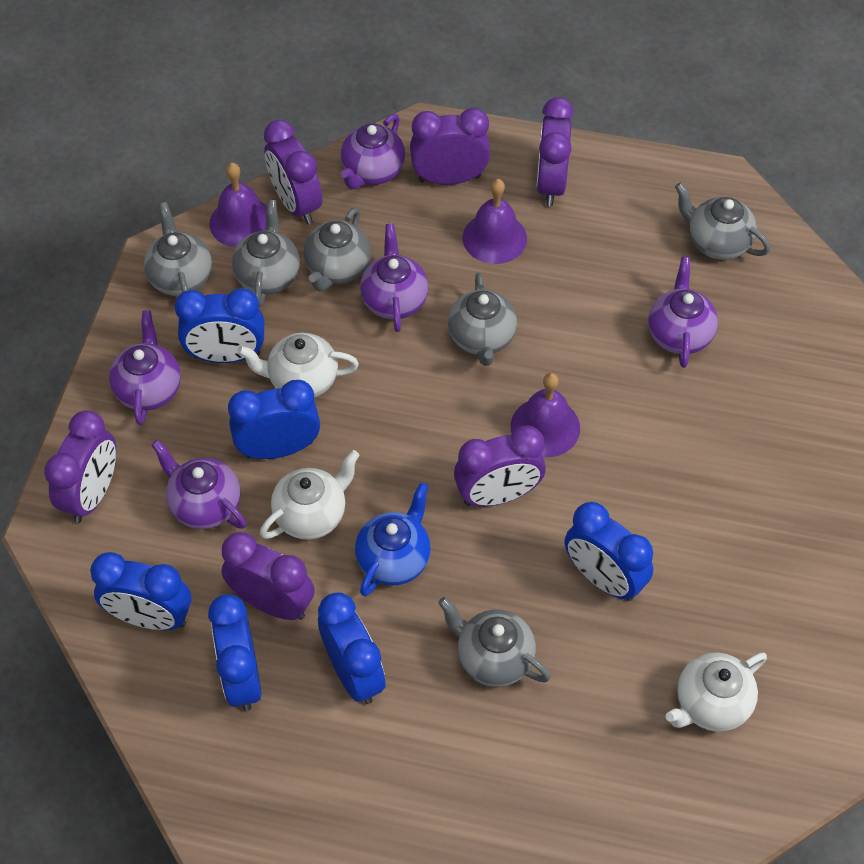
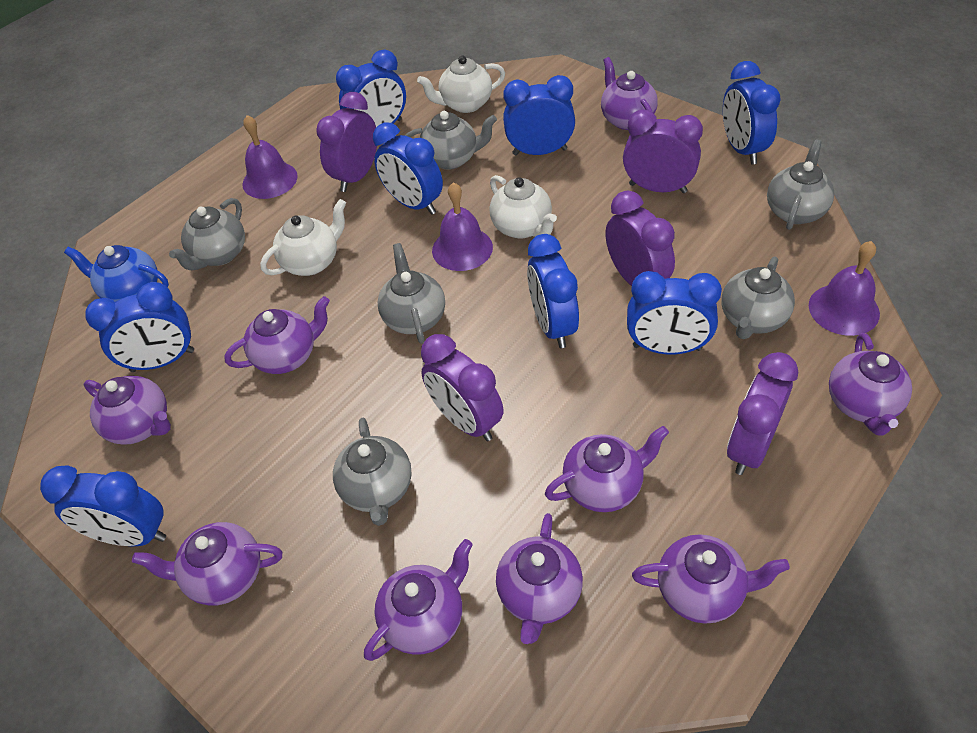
blue clock: 6 -> 8
purple clock: 6 -> 5
purple teapot: 5 -> 9

